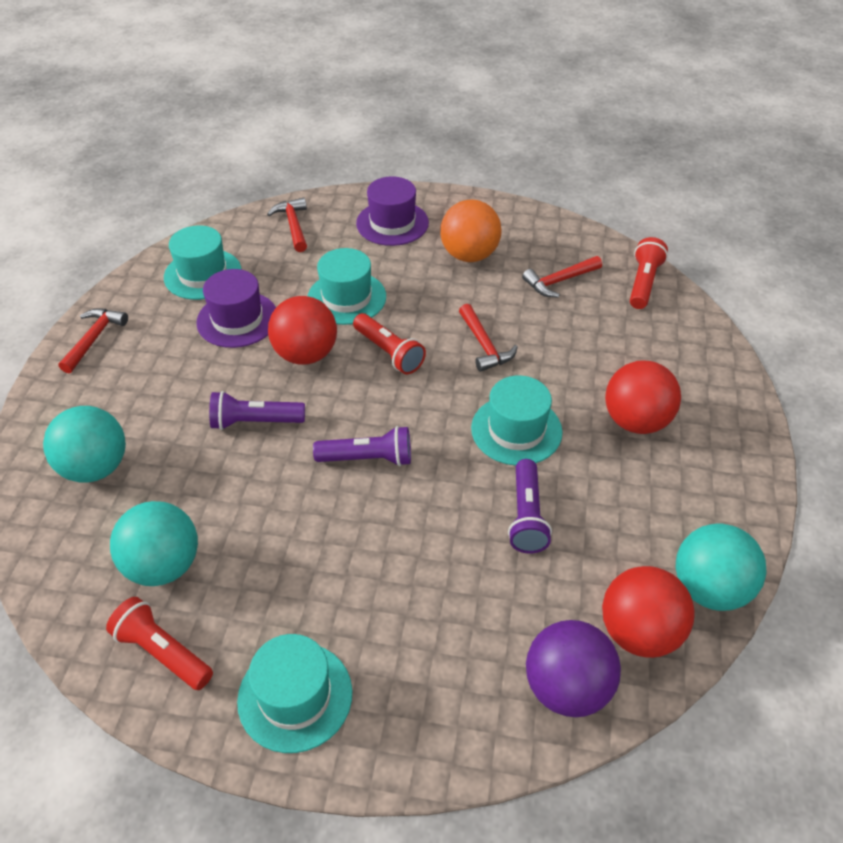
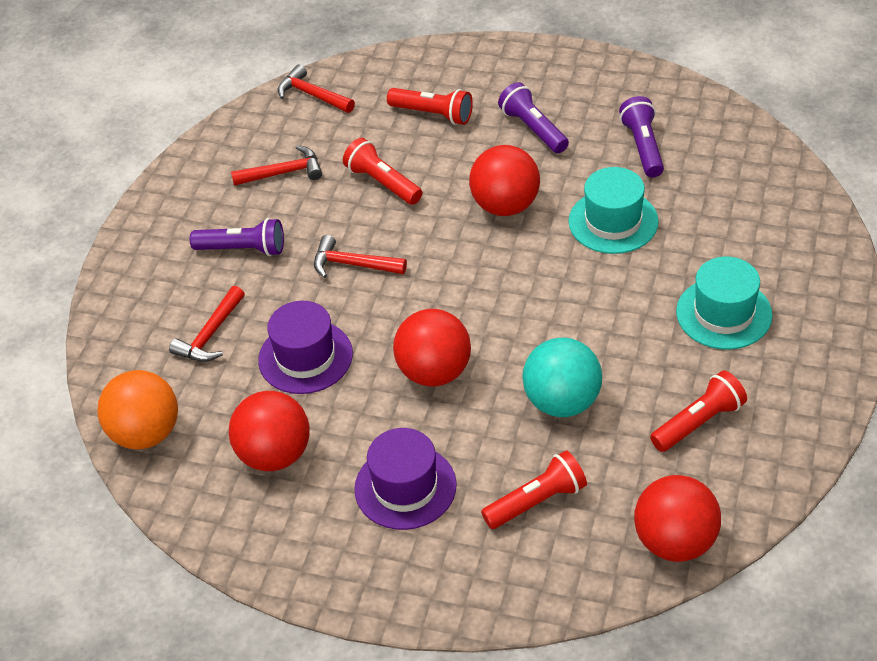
purple ball: 1 -> 0
red ball: 3 -> 4
red flashlight: 3 -> 4
turquoise ball: 3 -> 1
turquoise hat: 4 -> 2

